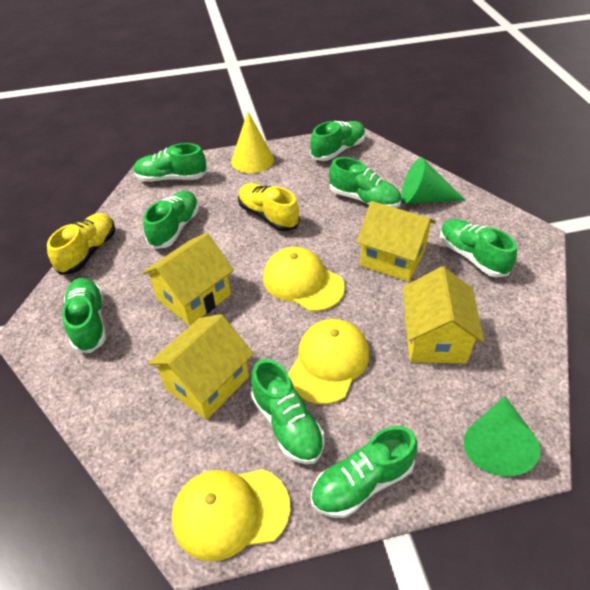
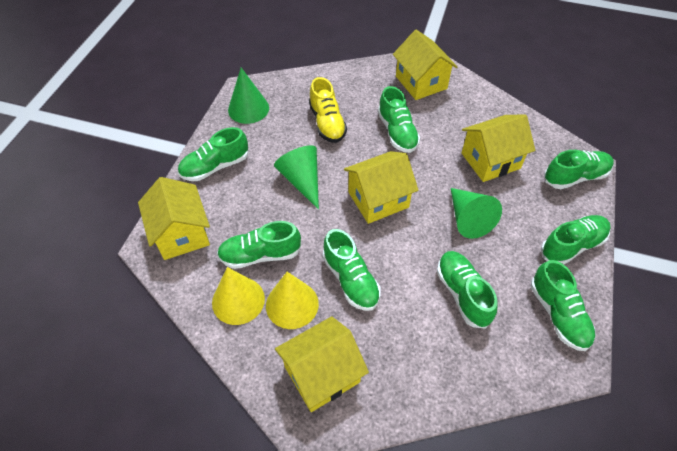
green cone: 2 -> 3
yellow cap: 3 -> 0
yellow cone: 1 -> 2
yellow house: 4 -> 5
yellow shoe: 2 -> 1

